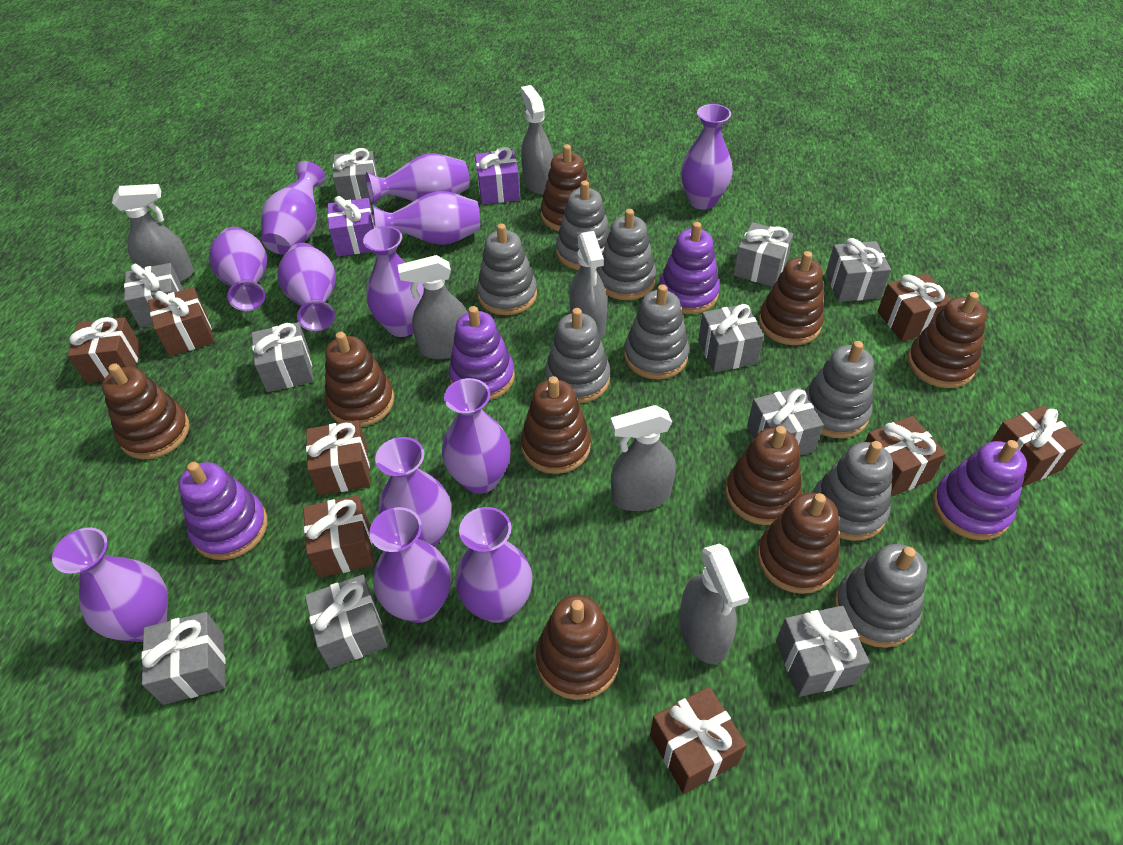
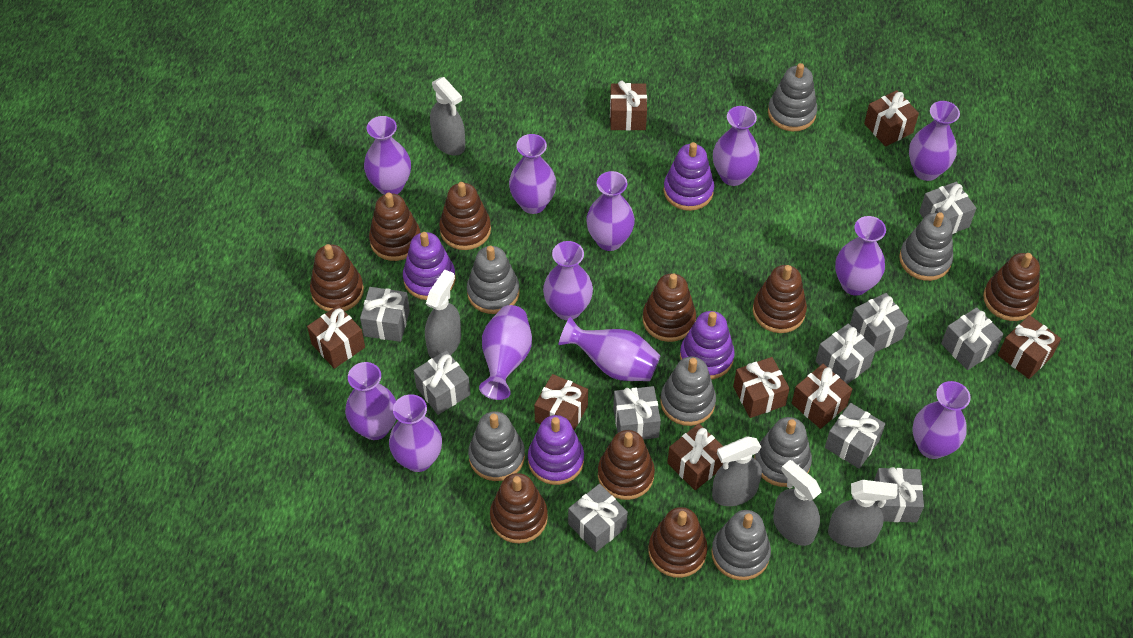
grey spray bottle: 6 -> 5
grey stacking toy: 8 -> 7
purple gift: 2 -> 0

